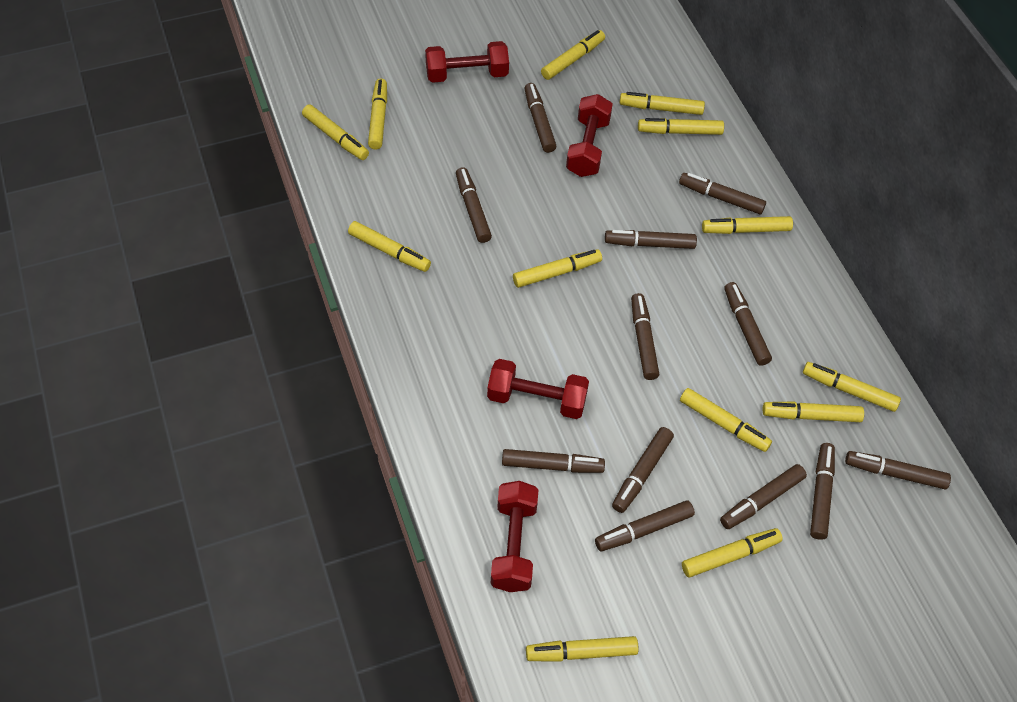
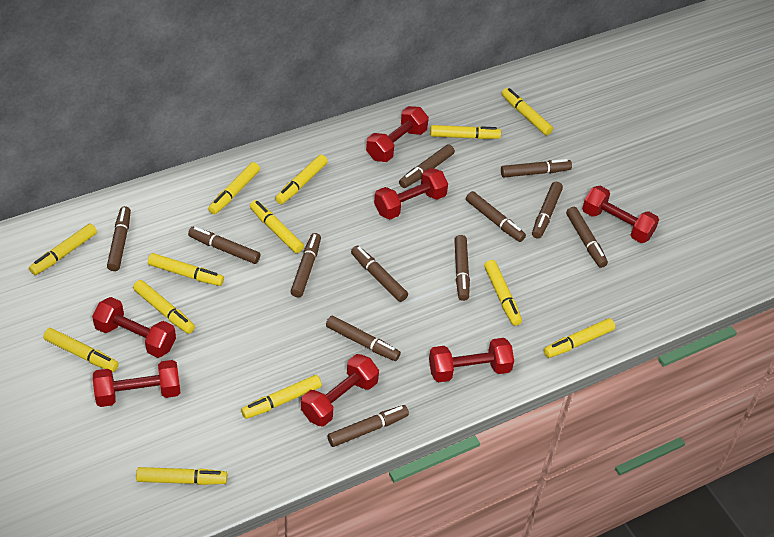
red dumbbell: 4 -> 7

